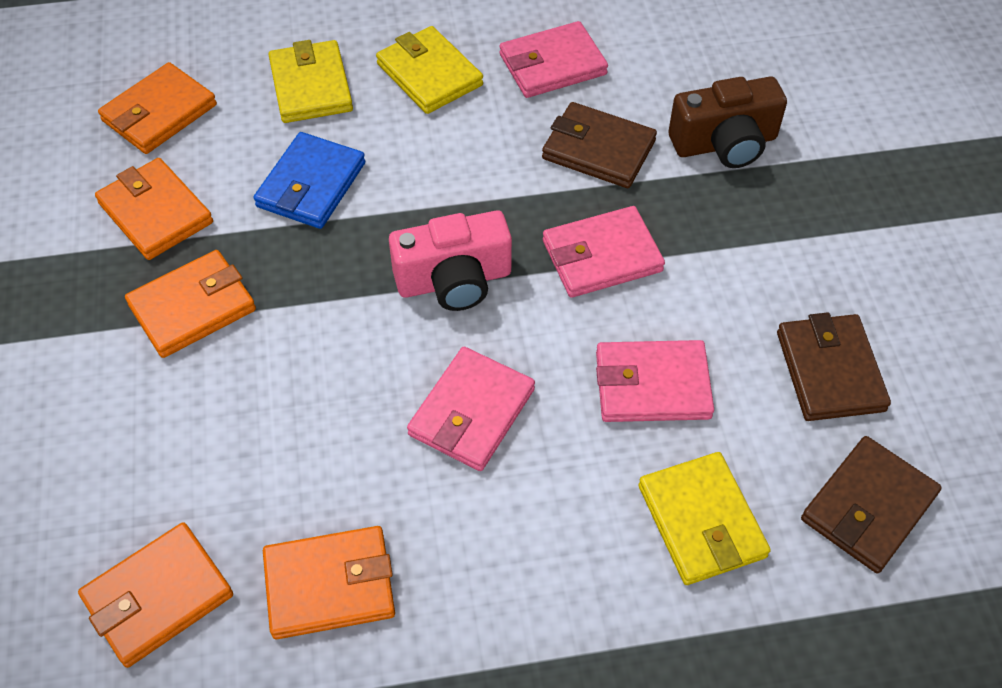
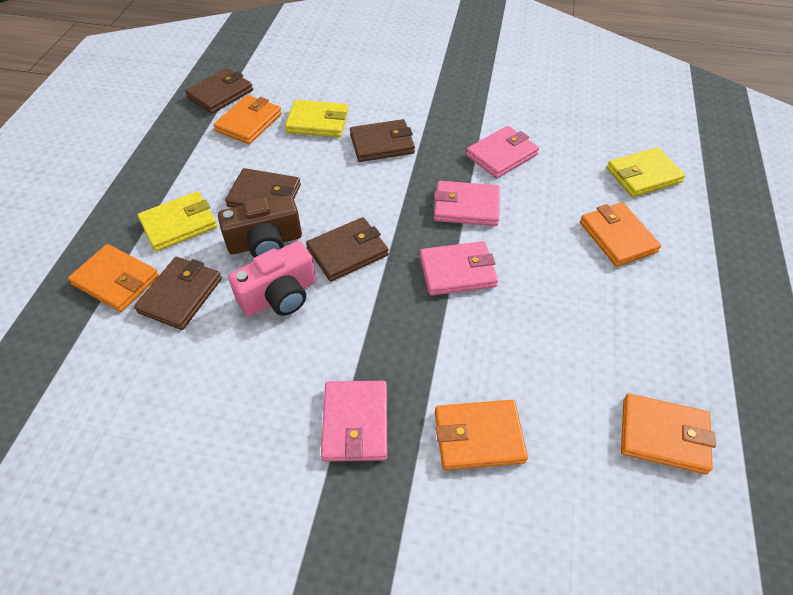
blue wallet: 1 -> 0
brown wallet: 3 -> 5

